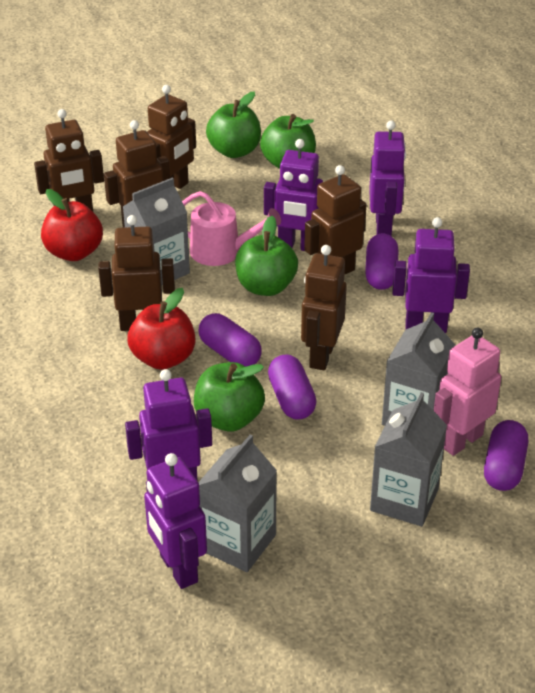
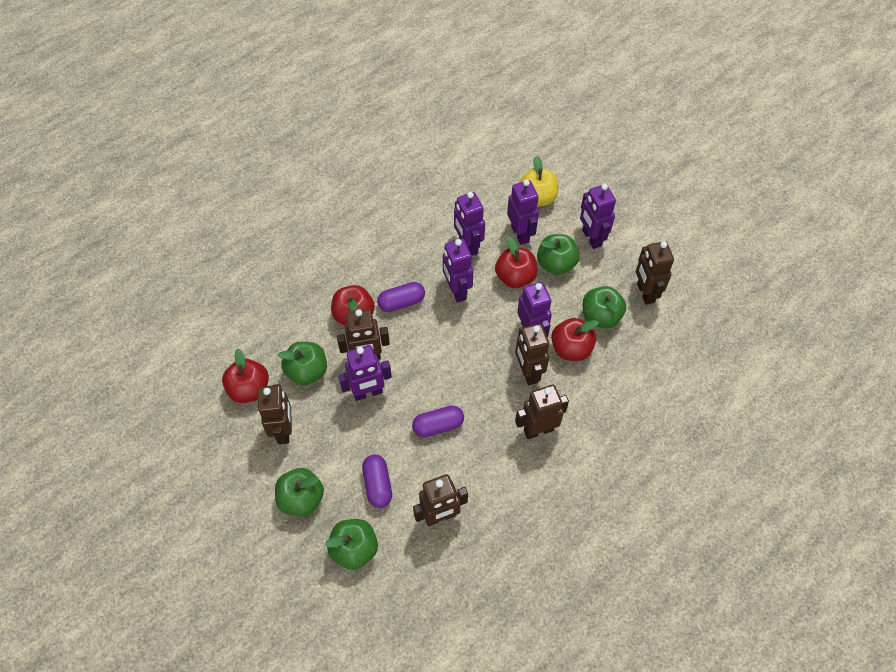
green apple: 4 -> 5
grey carton: 4 -> 0
pink robot: 1 -> 0
pink watering can: 1 -> 0
purple capsule: 4 -> 3
purple robot: 5 -> 6
red apple: 2 -> 4
yellow apple: 0 -> 1

